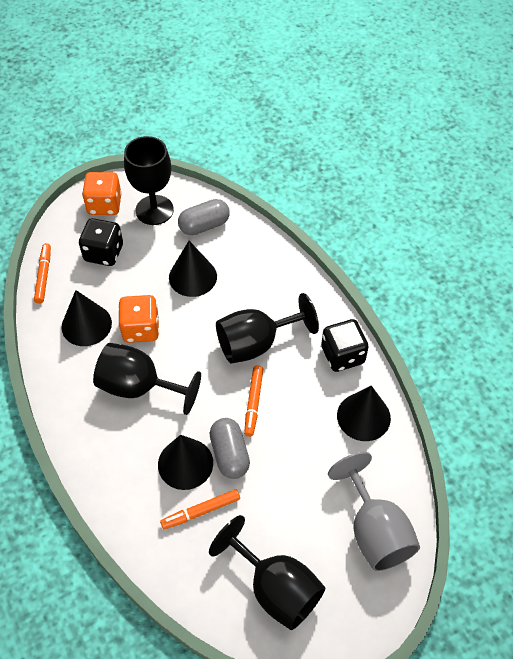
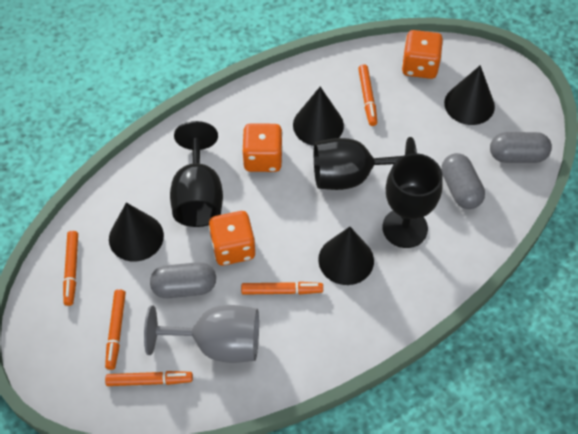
black dice: 2 -> 0
black goblet: 4 -> 3
grey capsule: 2 -> 3
orange dice: 2 -> 3
orange marker: 3 -> 5

